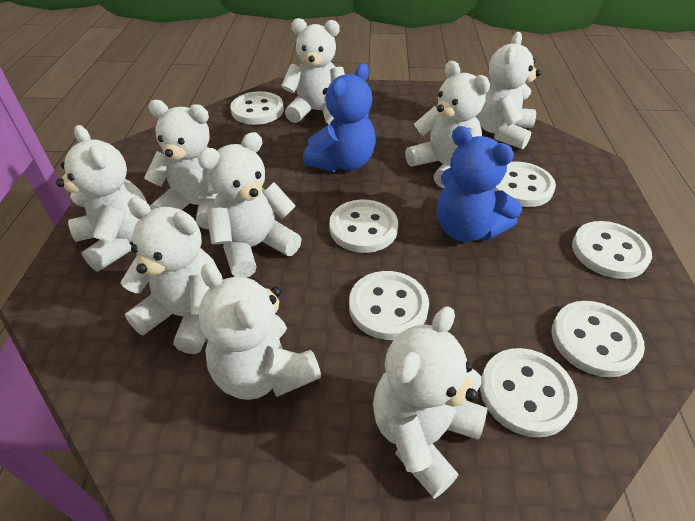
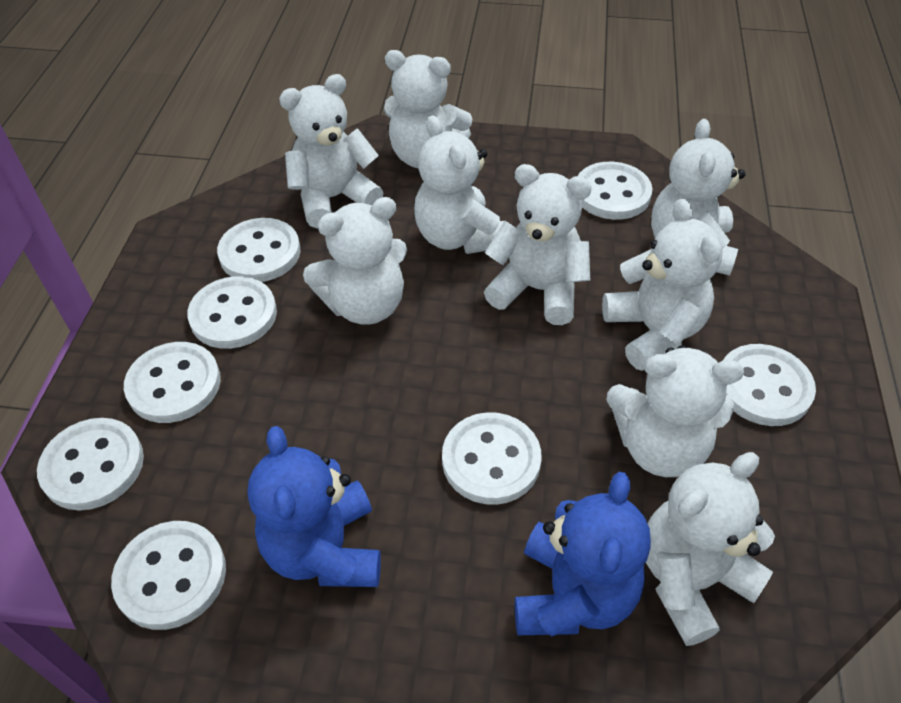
white button: 7 -> 8

